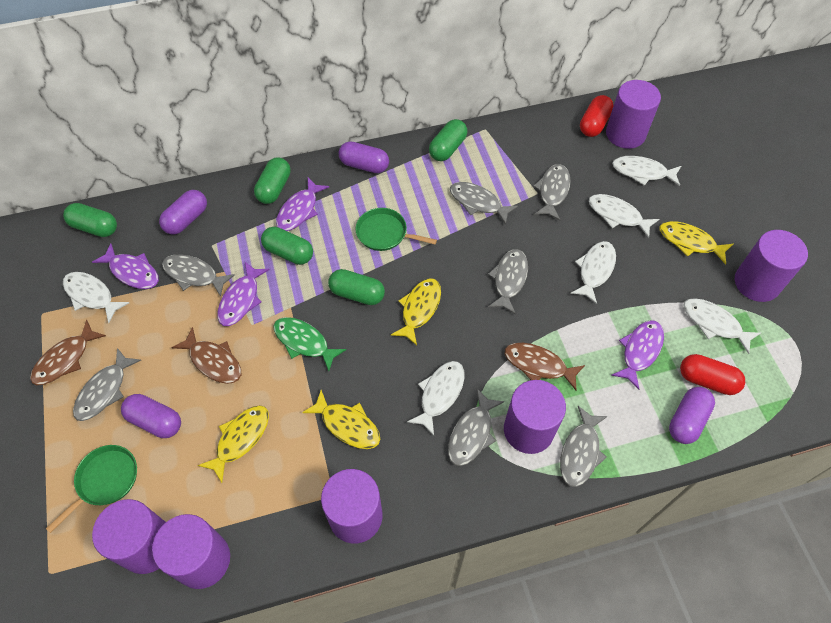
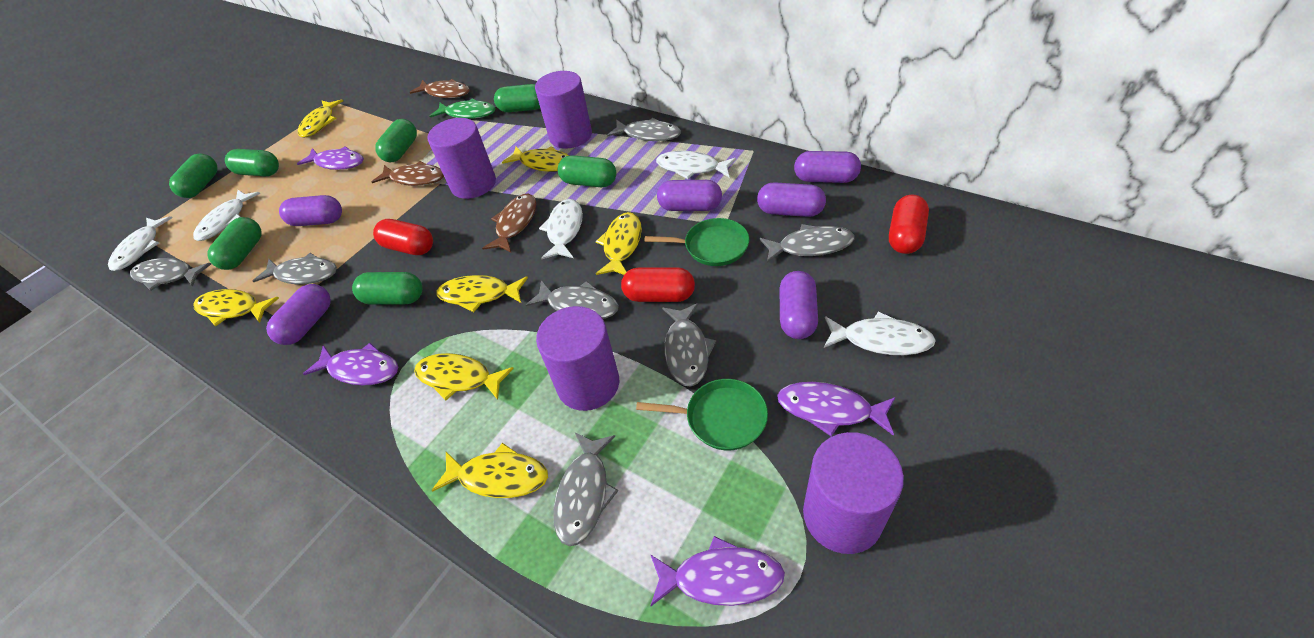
green capsule: 5 -> 7
purple capsule: 4 -> 6
purple cylinder: 6 -> 4
red capsule: 2 -> 3
white fish: 6 -> 5
yellow fish: 4 -> 7

